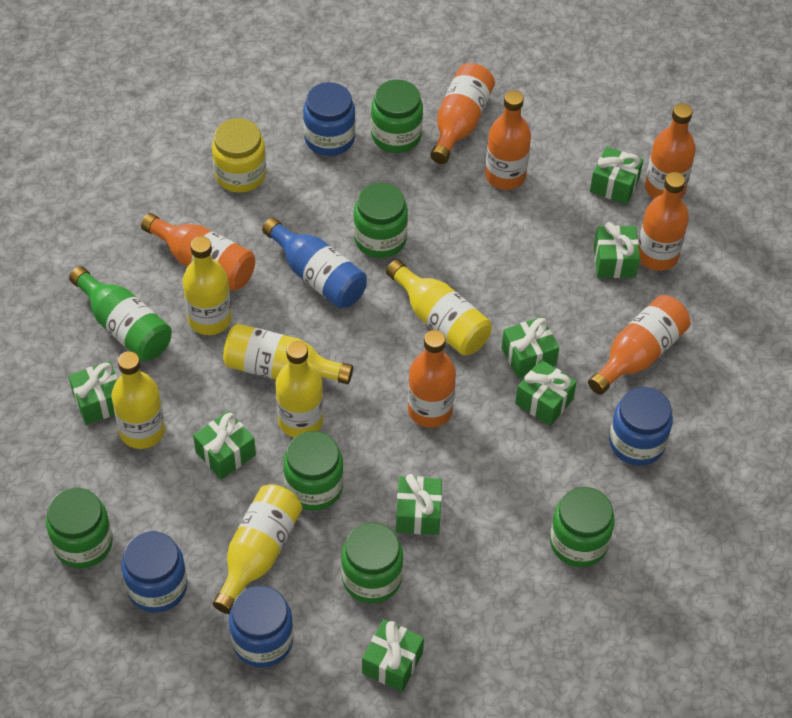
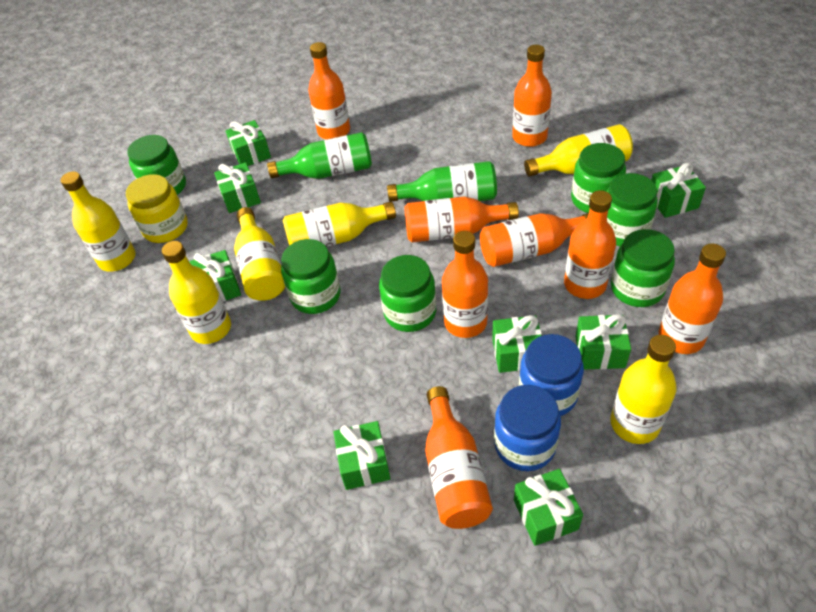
blue bottle: 1 -> 0
blue jar: 4 -> 2
green bottle: 1 -> 2
orange bottle: 7 -> 8

